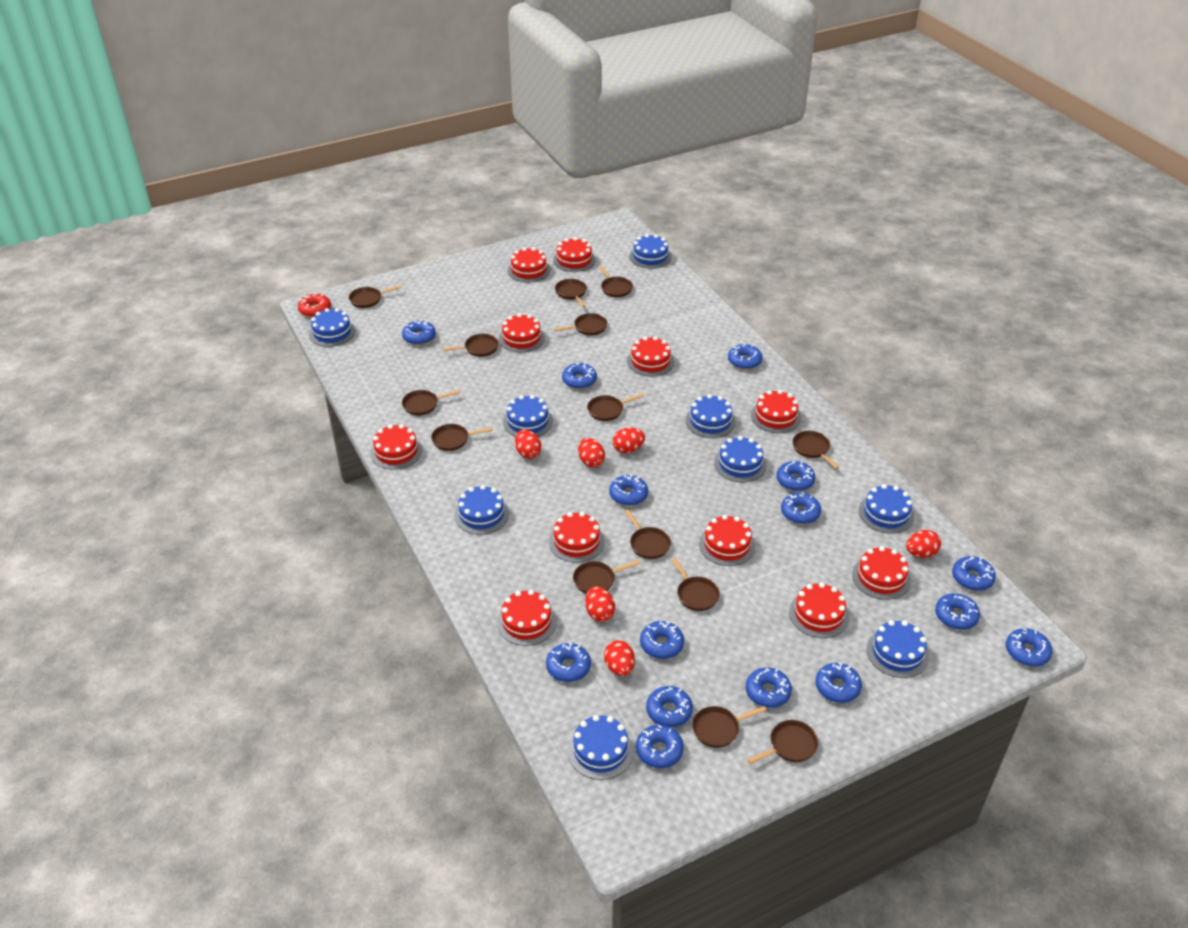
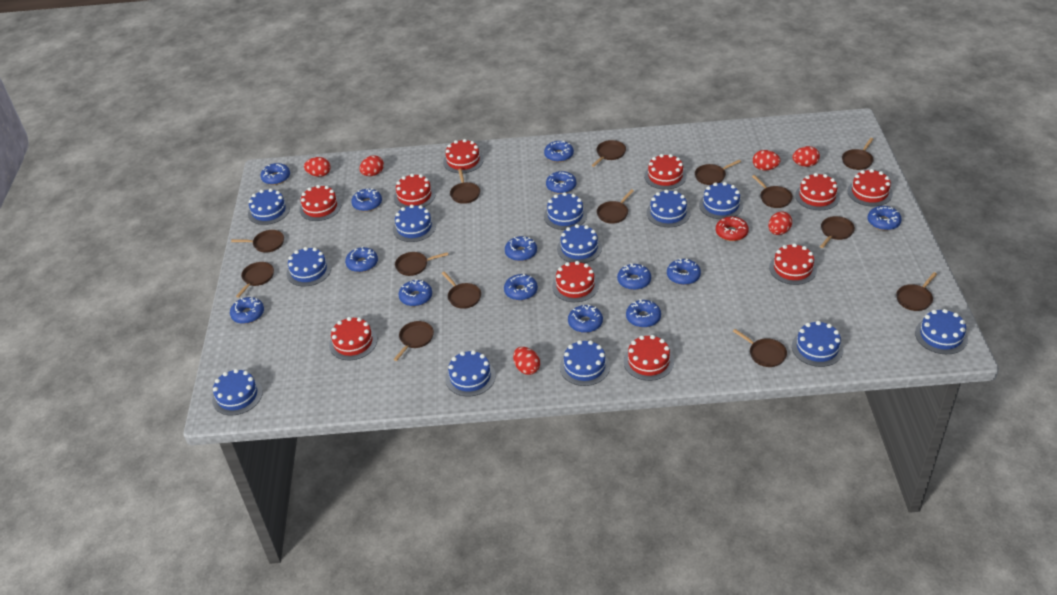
blue cake: 9 -> 12
blue donut: 15 -> 14
red cake: 11 -> 10

